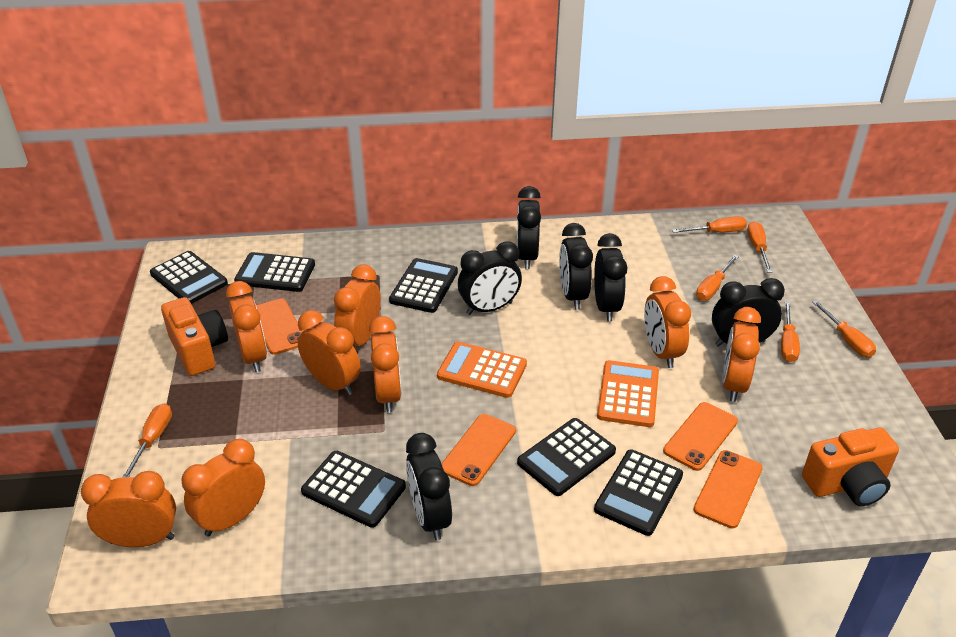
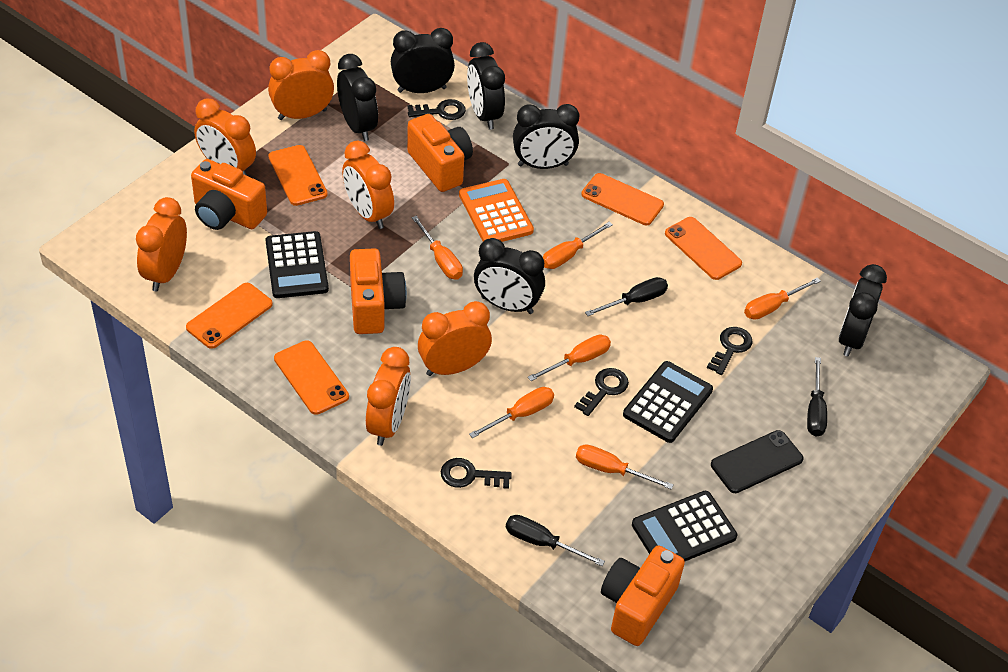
black calculator: 6 -> 3
black key: 0 -> 4
black phone: 0 -> 1
black screwdriver: 0 -> 3
orange calculator: 2 -> 1
orange camera: 2 -> 4
orange clock: 8 -> 6
orange phone: 4 -> 5

